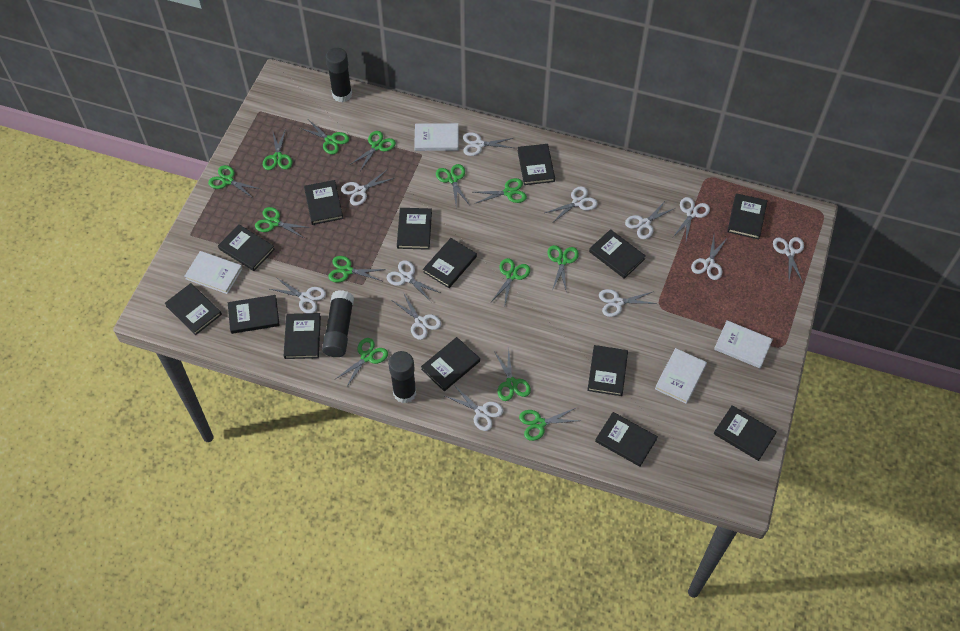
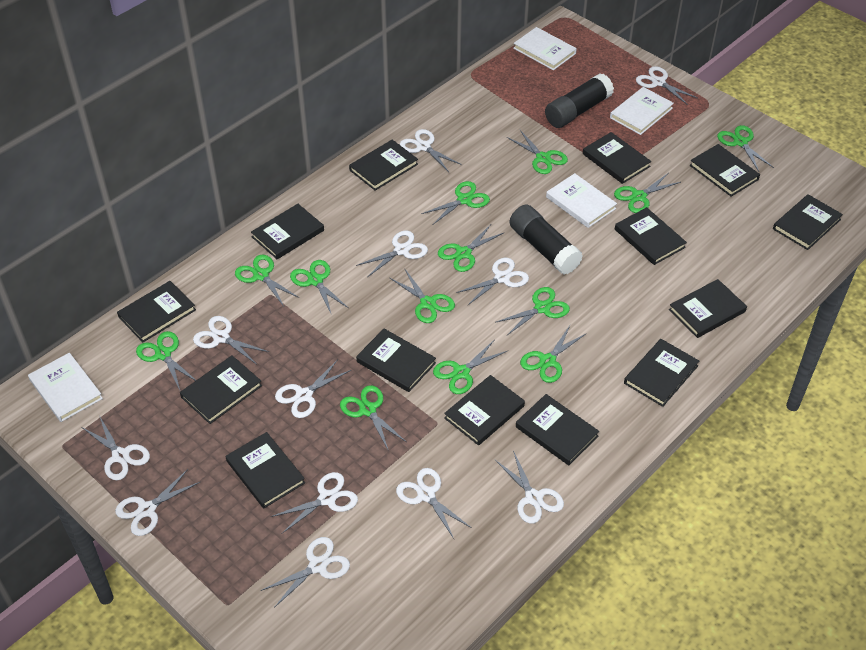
black glue stick: 3 -> 2

